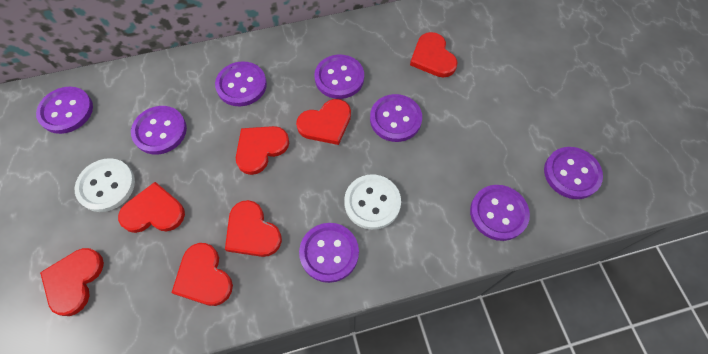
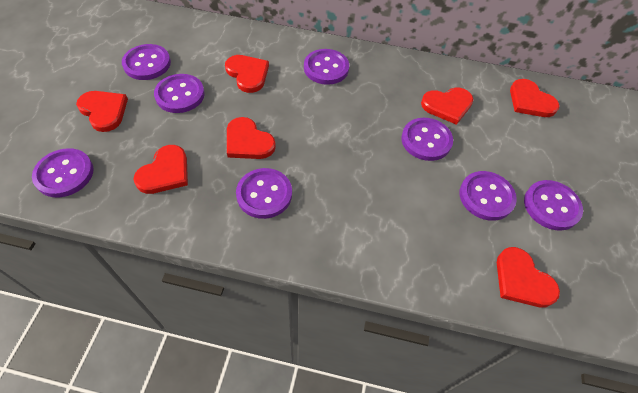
white button: 2 -> 0

